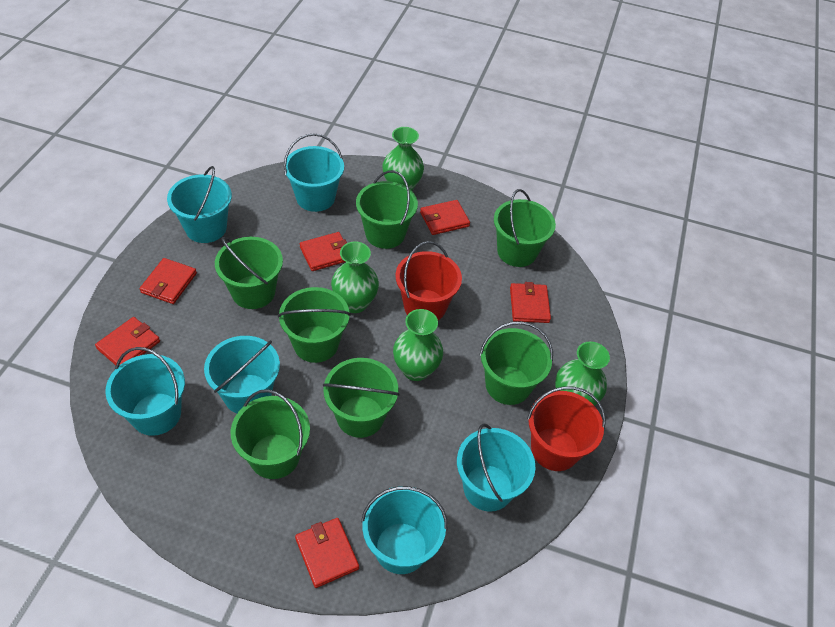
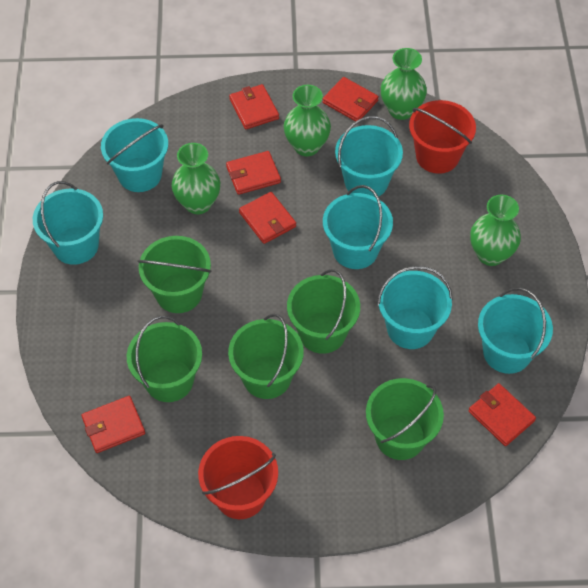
green bucket: 7 -> 5

